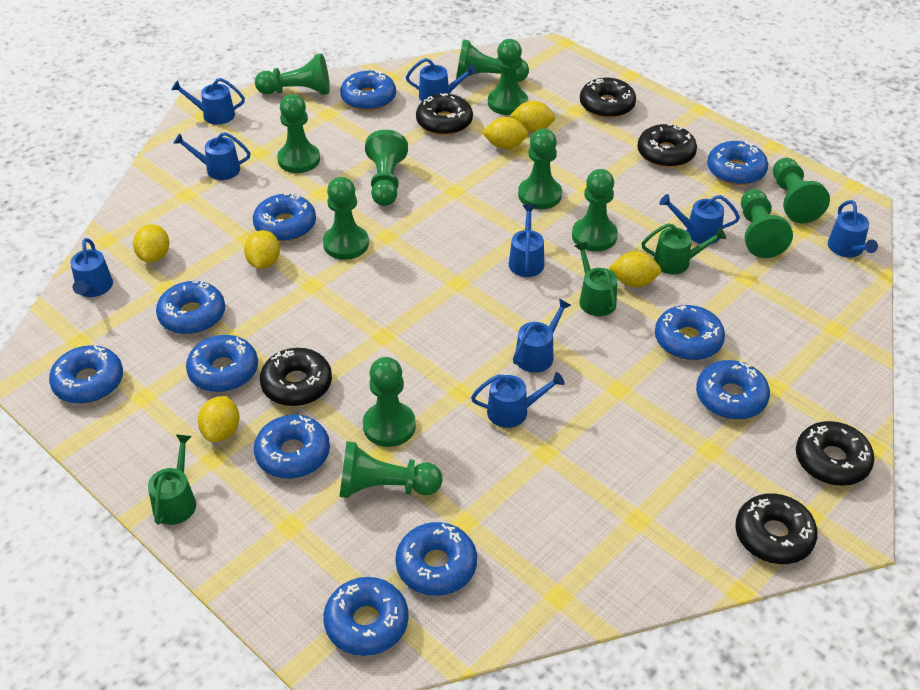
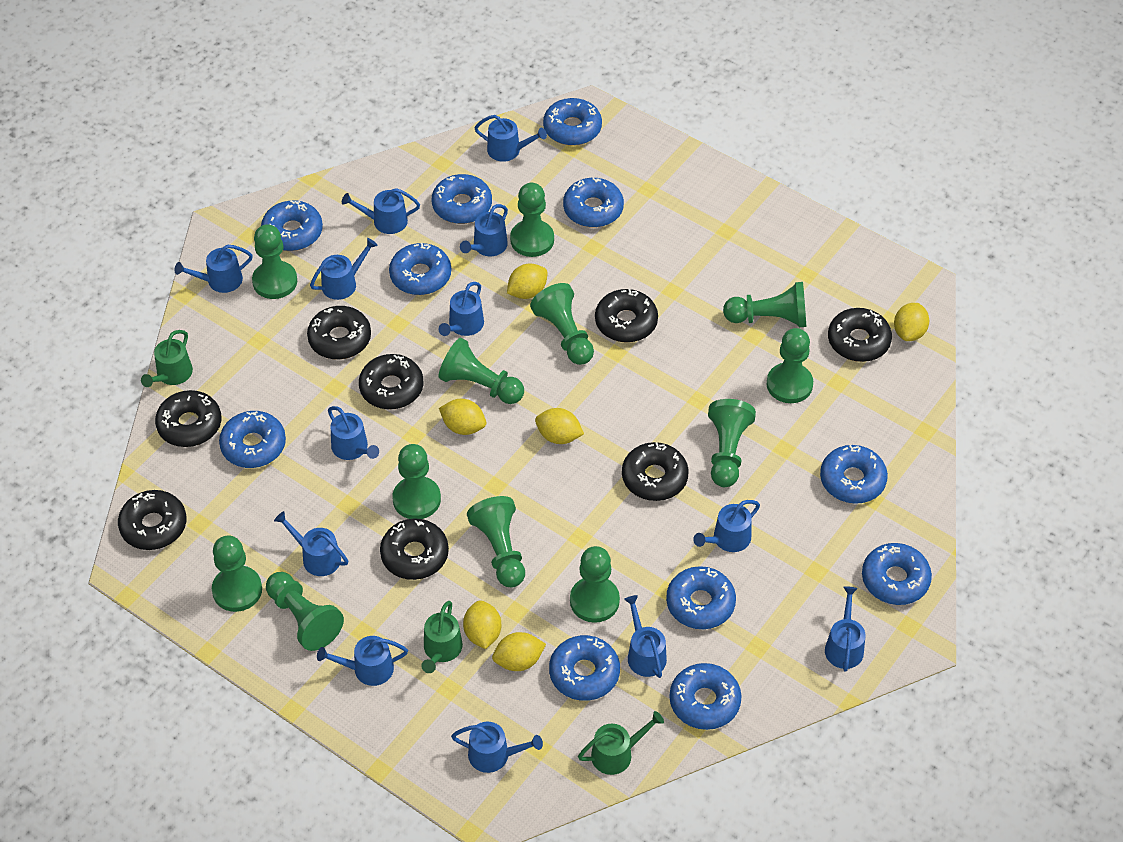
black donut: 6 -> 8
blue watering can: 9 -> 13

